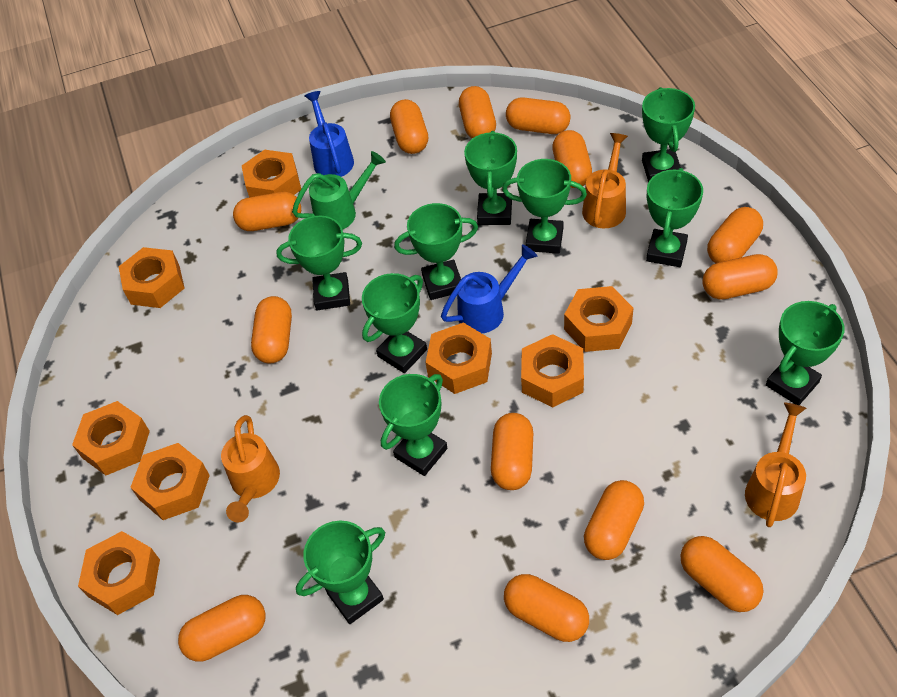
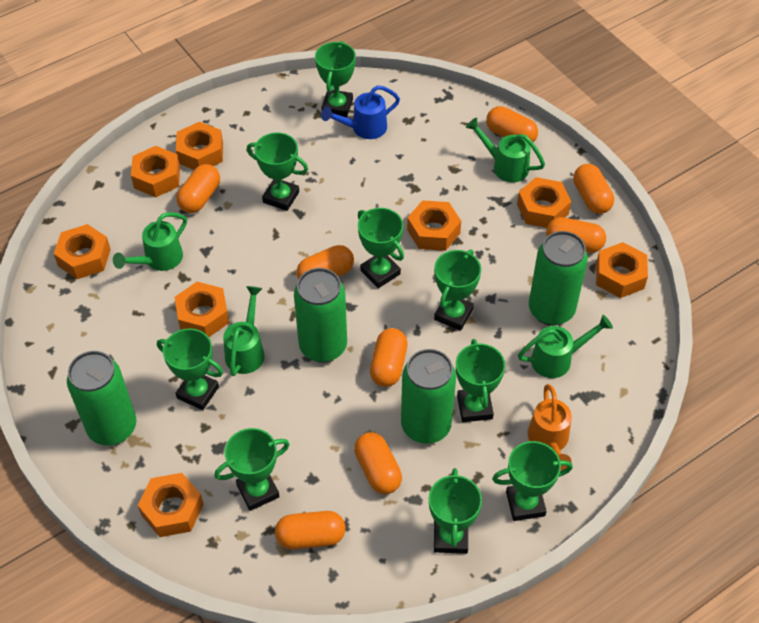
blue watering can: 2 -> 1
green can: 0 -> 4
green trophy: 10 -> 9
green watering can: 1 -> 4
orange capsule: 13 -> 8
orange watering can: 3 -> 1

